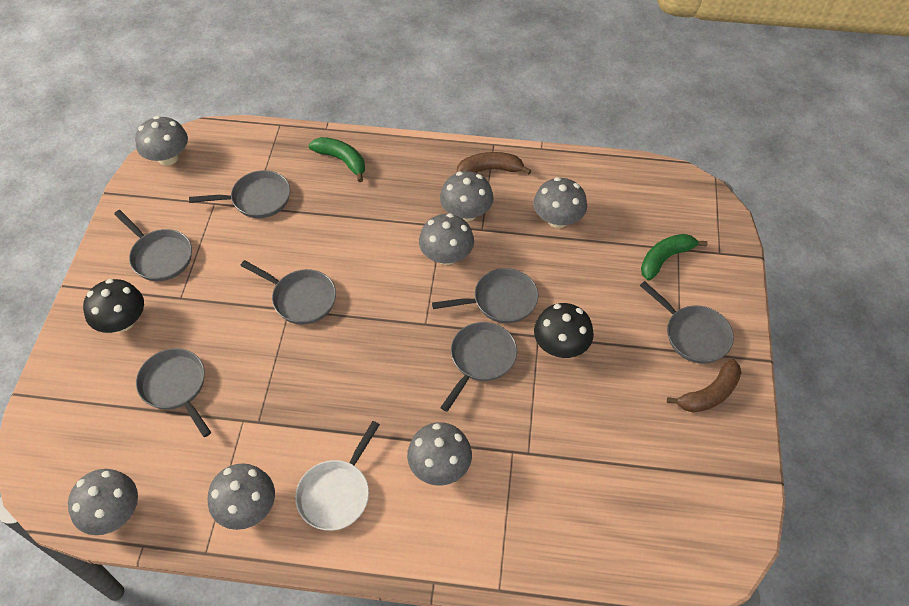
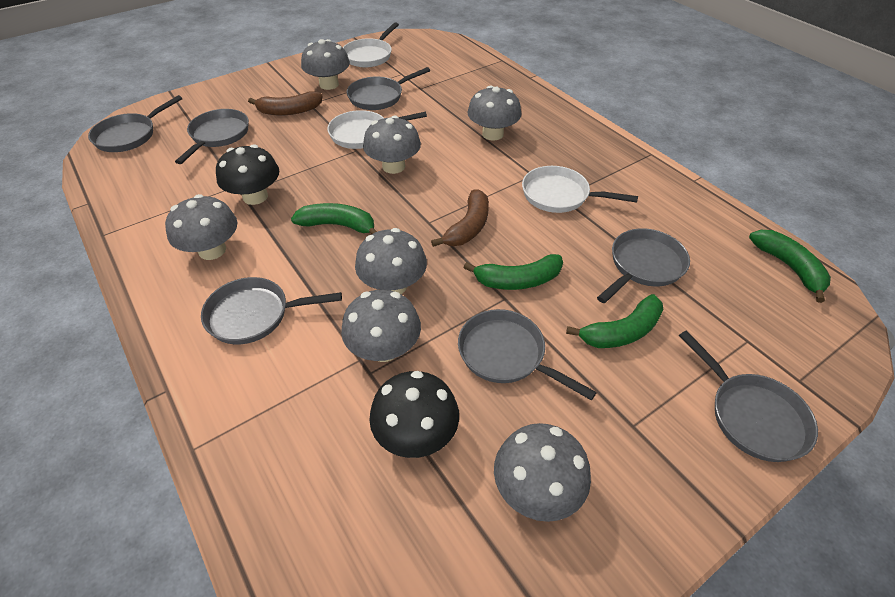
green banana: 2 -> 4
white pan: 1 -> 3

